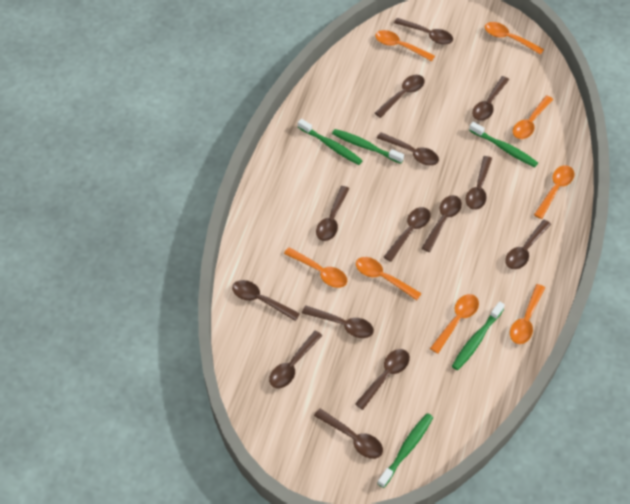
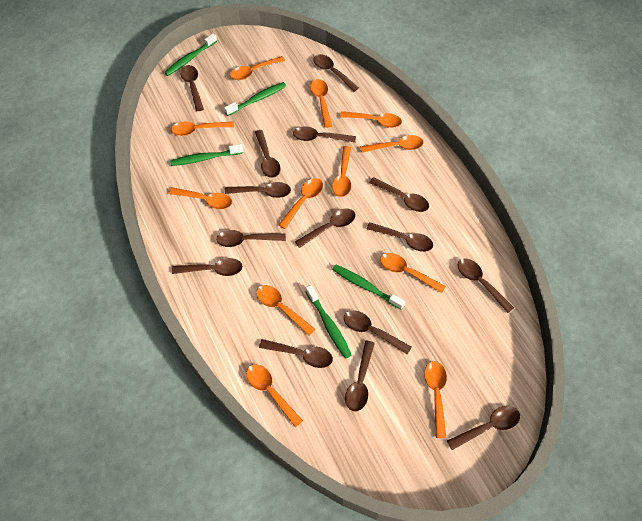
brown spoon: 14 -> 15
orange spoon: 8 -> 12

